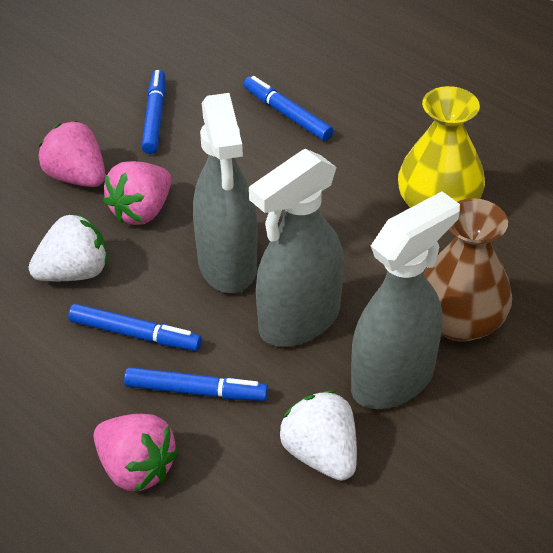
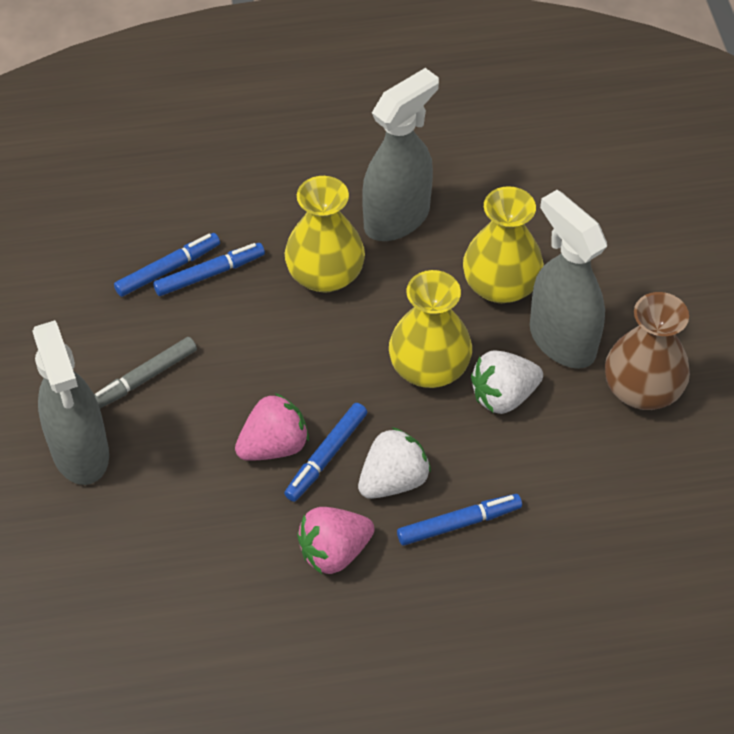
grey marker: 0 -> 1
pink strawberry: 3 -> 2
yellow vase: 1 -> 3

